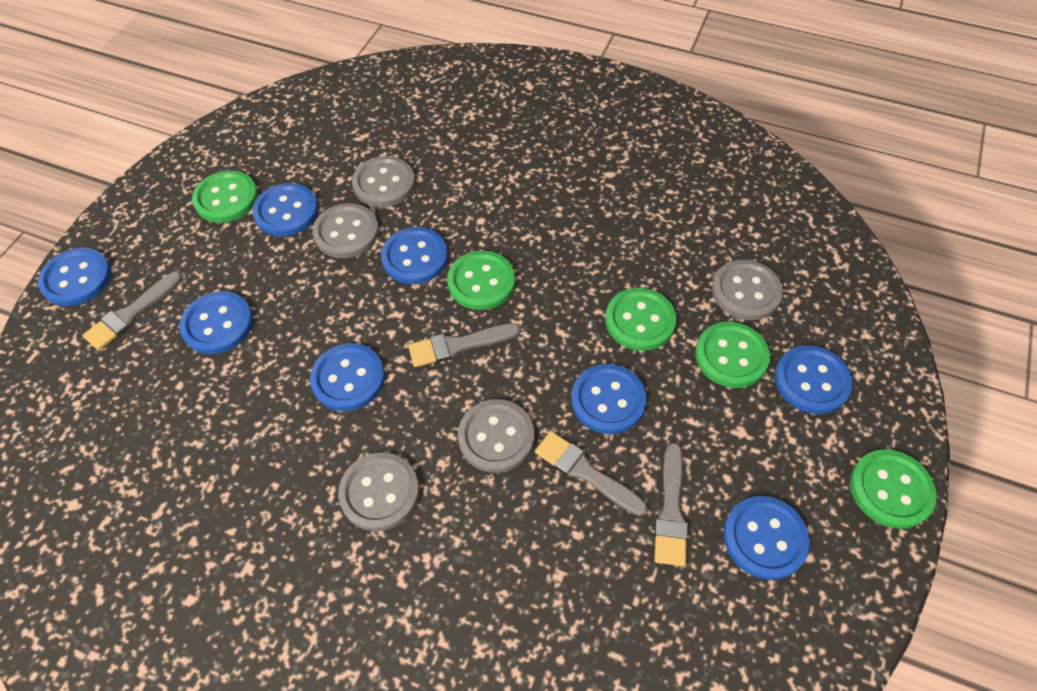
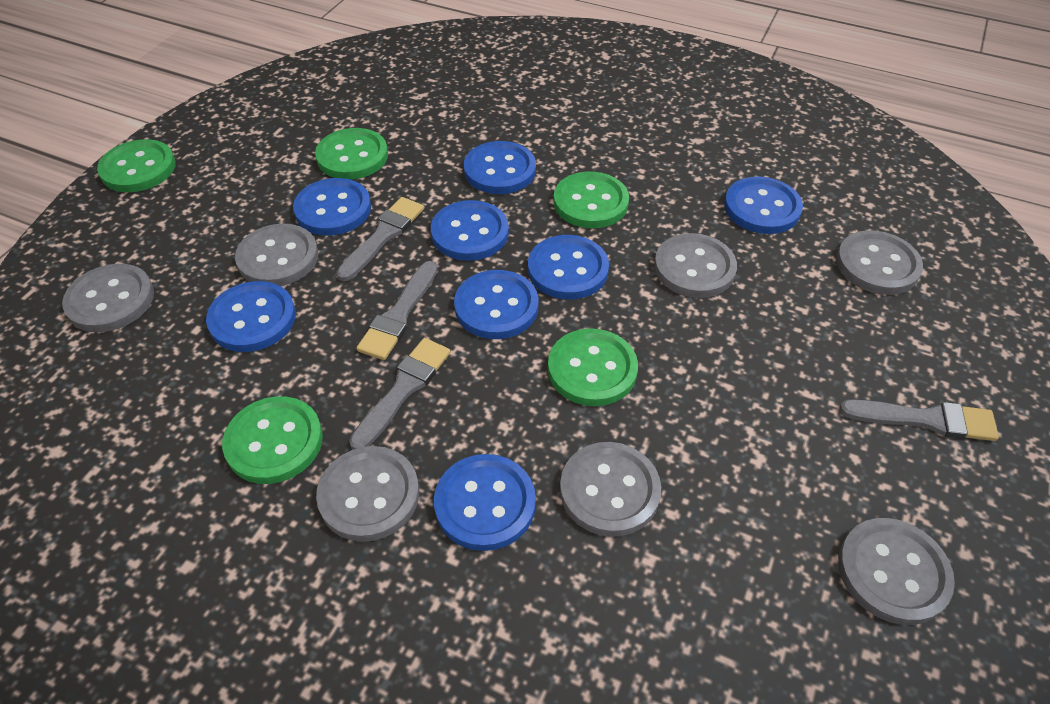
grey button: 5 -> 7

